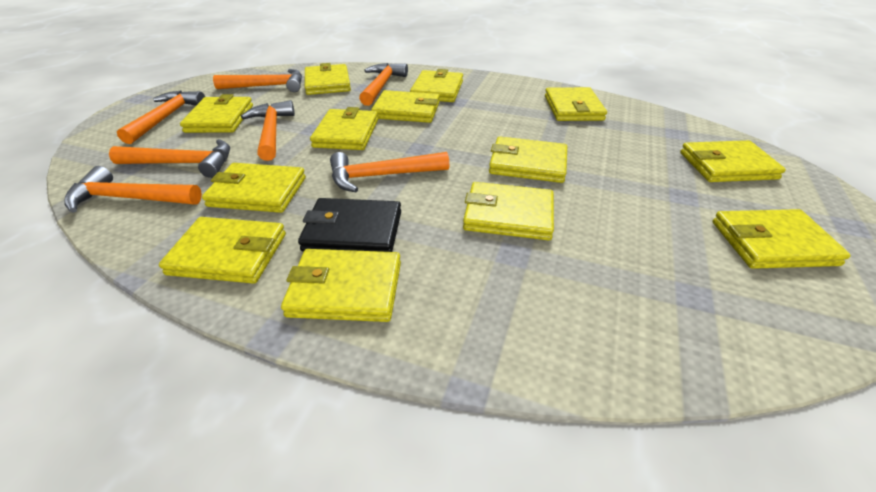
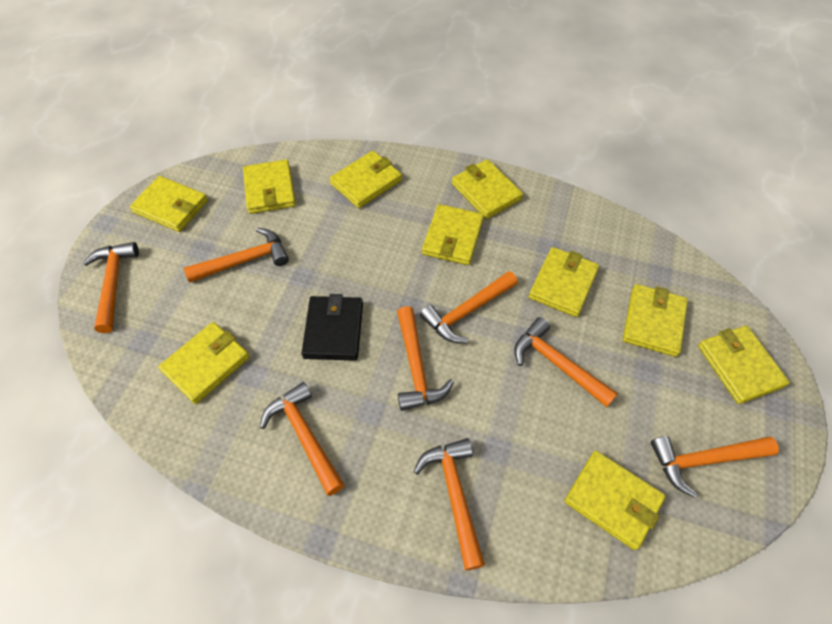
orange hammer: 7 -> 8
yellow wallet: 13 -> 10

